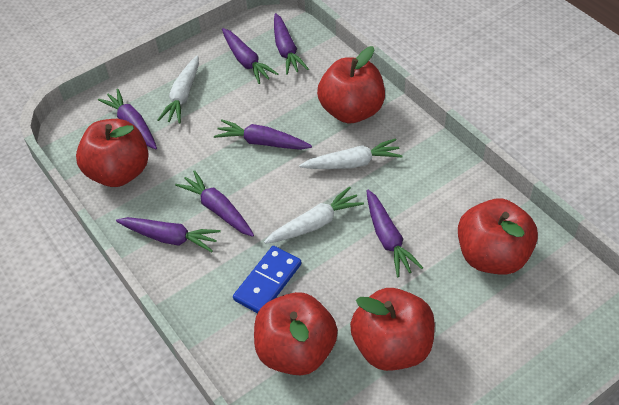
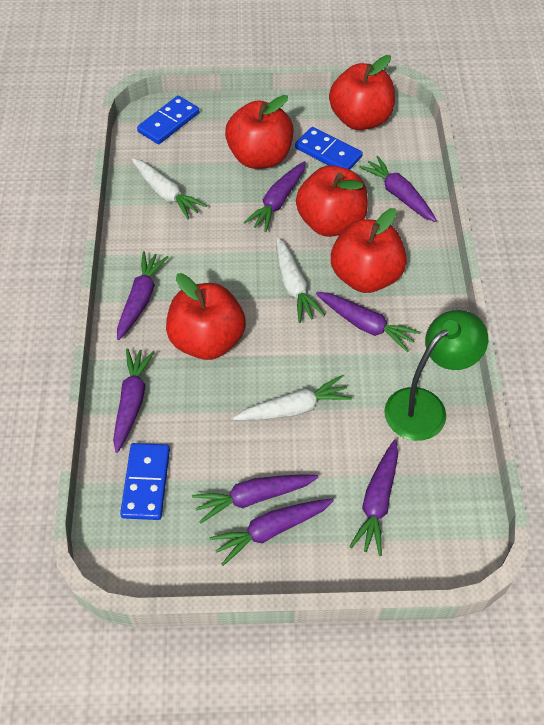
blue domino: 1 -> 3
green lamp: 0 -> 1
purple carrot: 7 -> 8

